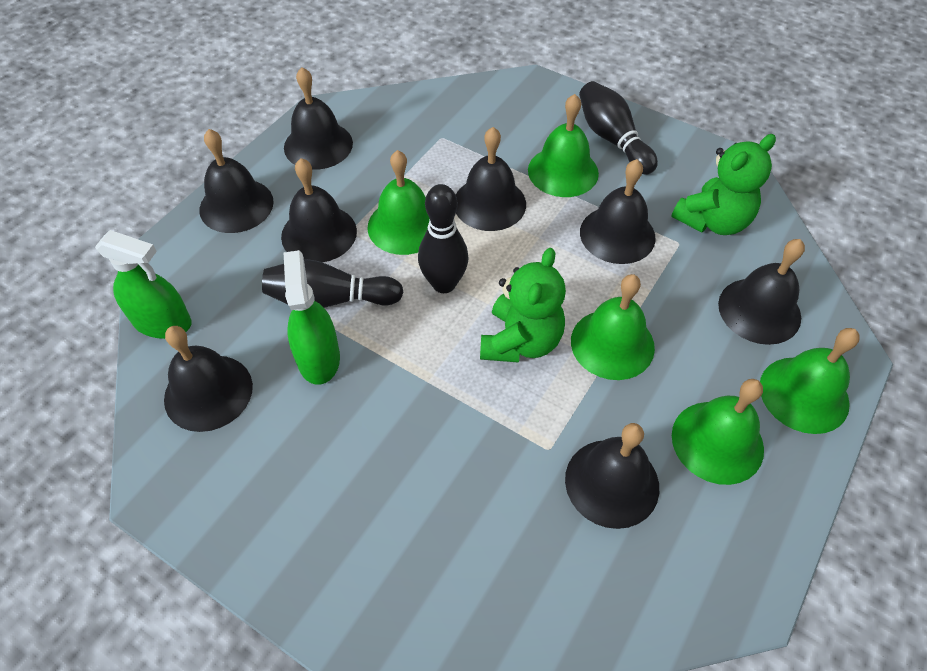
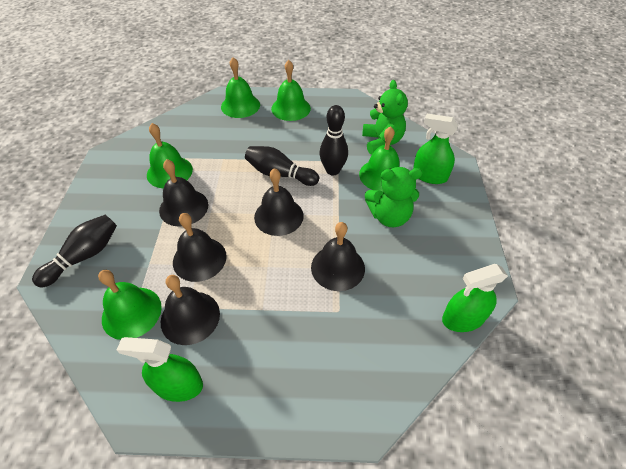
black bell: 8 -> 5
green spray bottle: 2 -> 3

